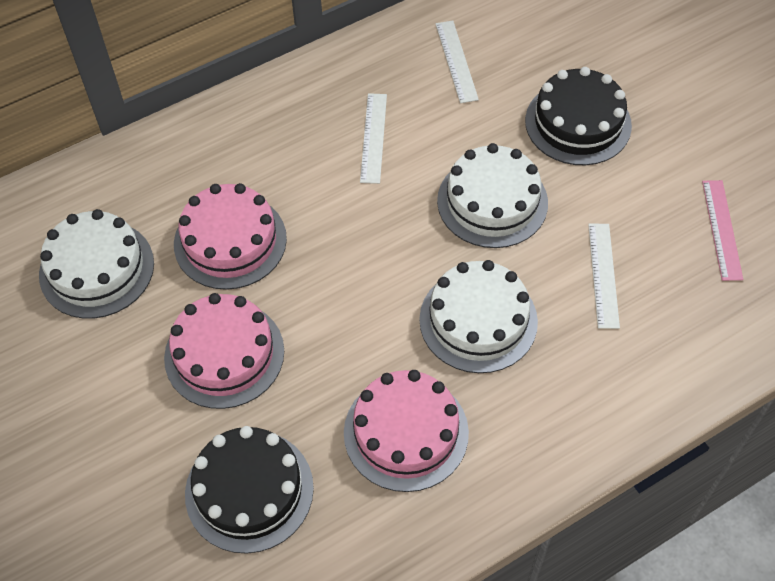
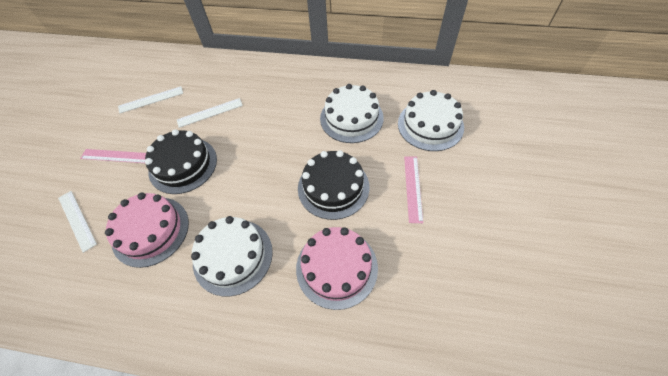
pink cake: 3 -> 2
pink ruler: 1 -> 2

